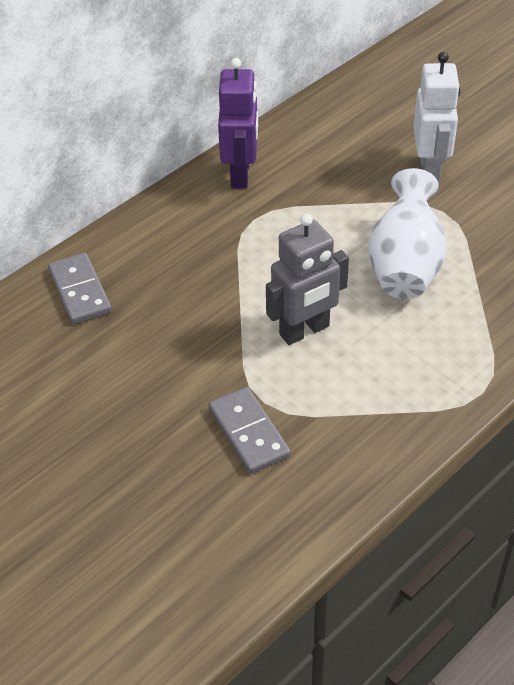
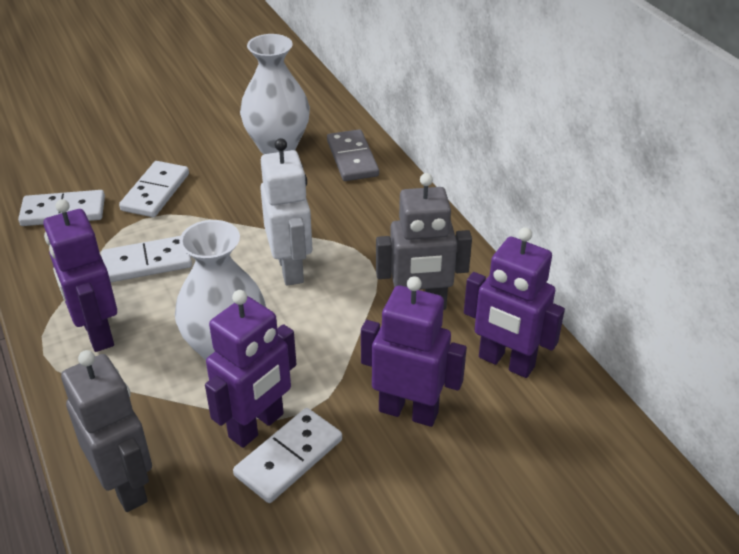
grey domino: 2 -> 1
grey robot: 1 -> 2
purple robot: 1 -> 4
white domino: 0 -> 4
white vase: 1 -> 2

